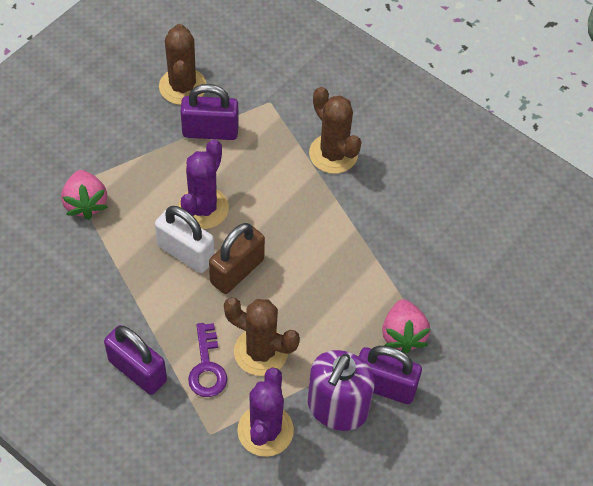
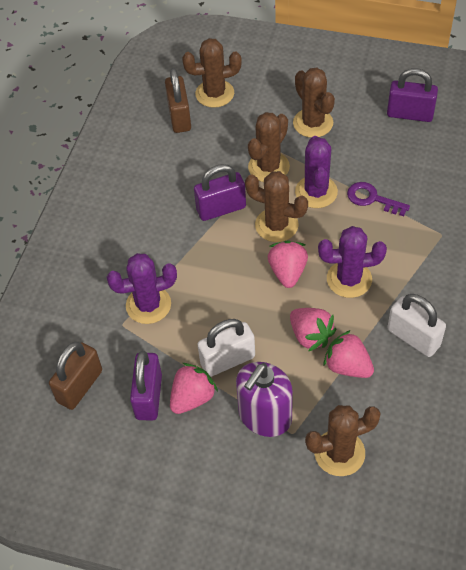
brown cactus: 3 -> 5
brown padlock: 1 -> 2
pink strawberry: 2 -> 4
purple cactus: 2 -> 3
white padlock: 1 -> 2

